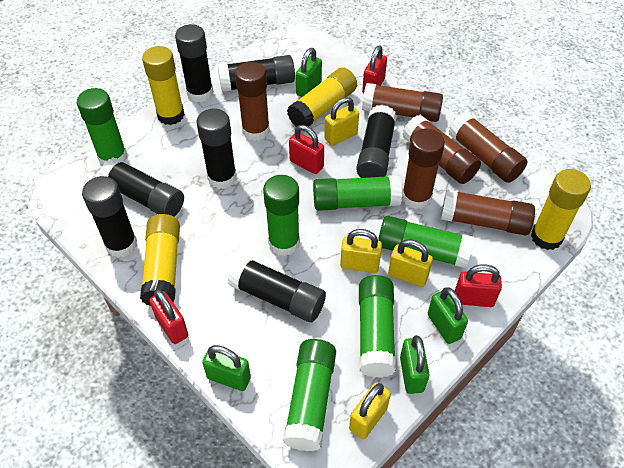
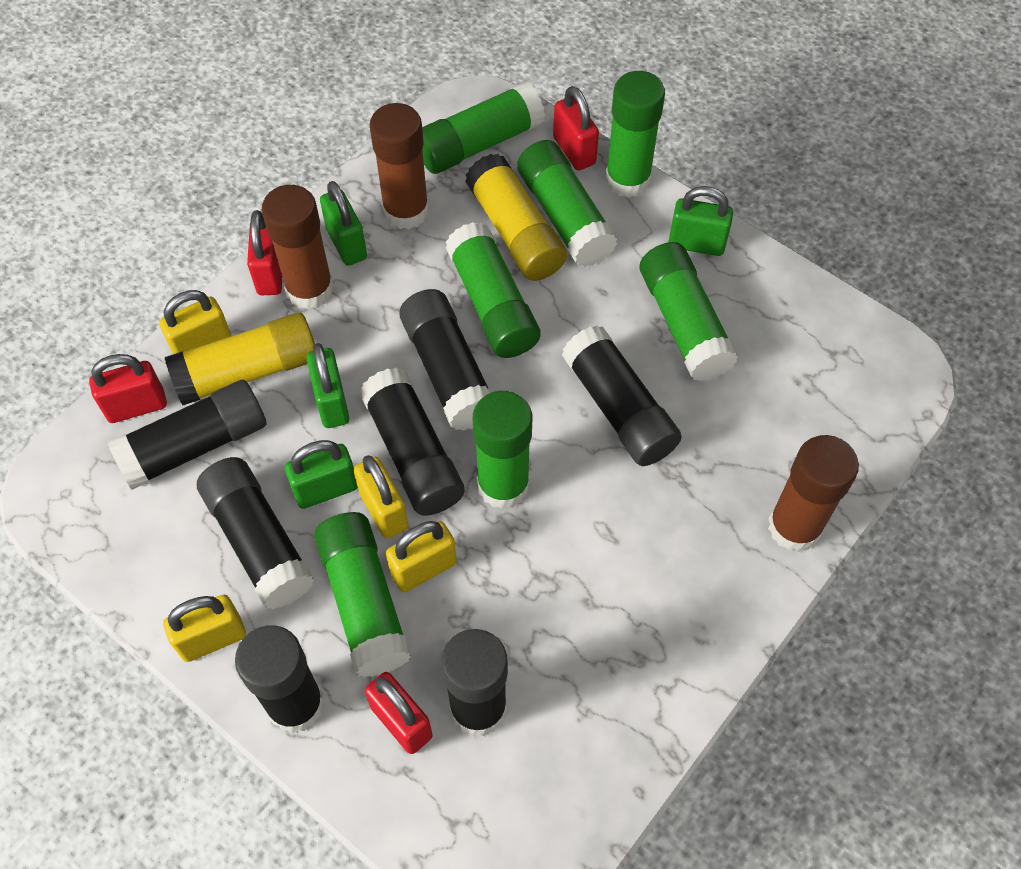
brown glue stick: 6 -> 3
green glue stick: 6 -> 7
yellow glue stick: 4 -> 2

